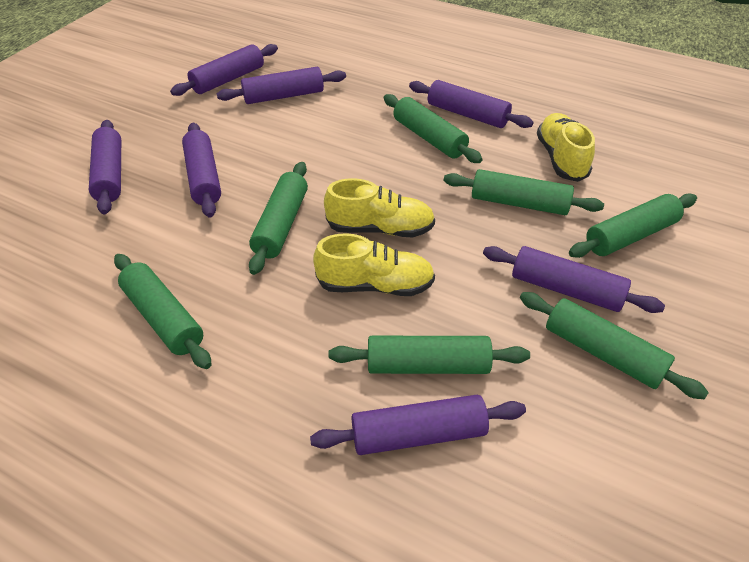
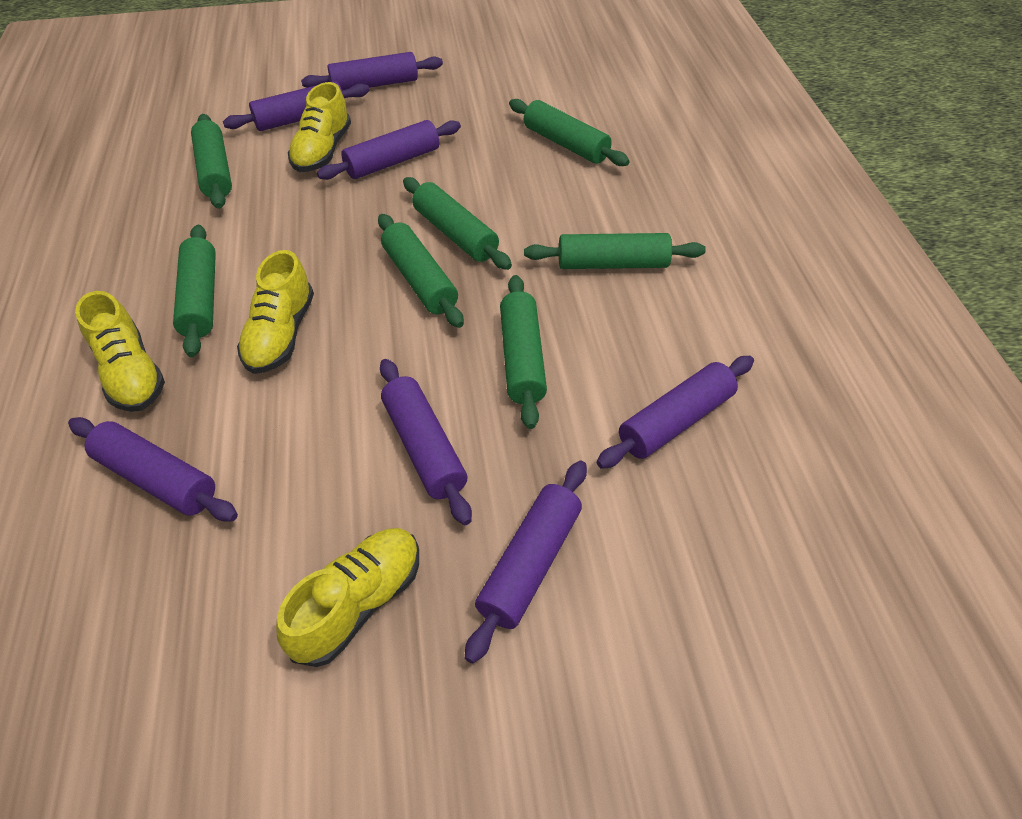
yellow shoe: 3 -> 4

